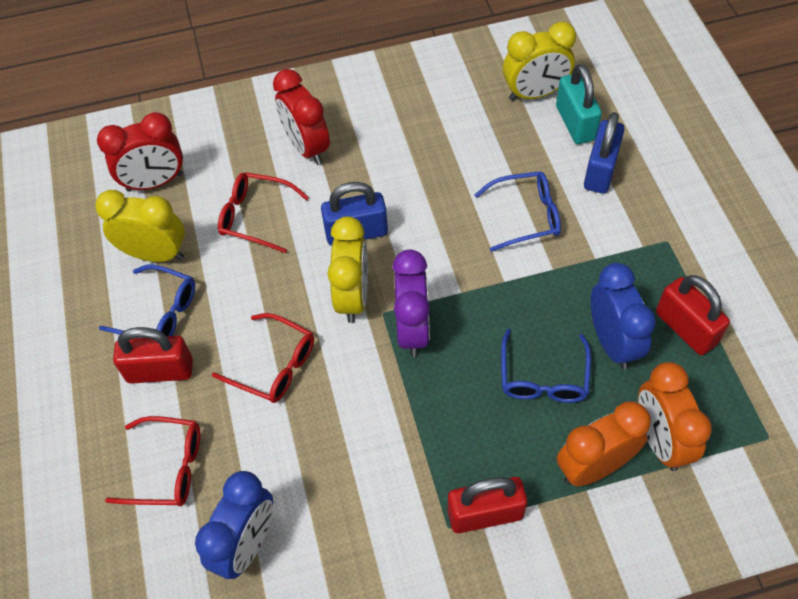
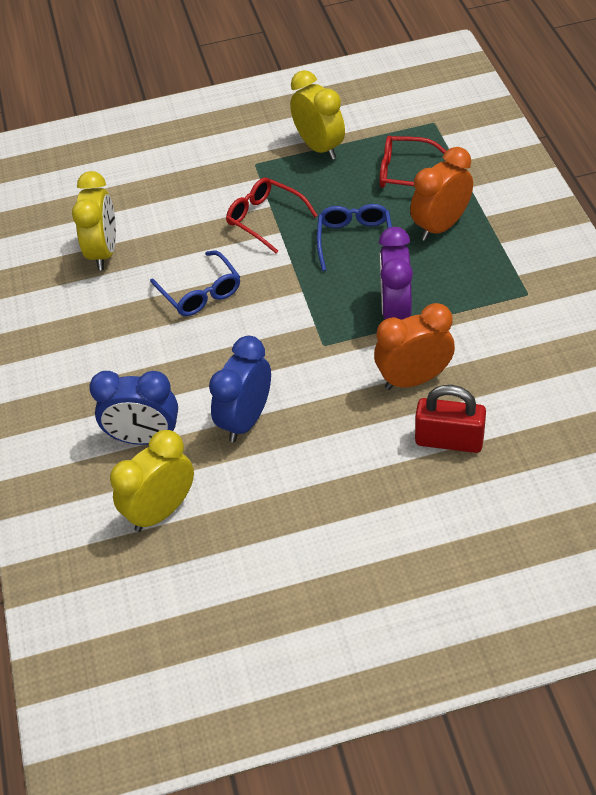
blue glasses: 3 -> 2
blue padlock: 2 -> 0
red clock: 2 -> 0
red glasses: 3 -> 2
red padlock: 3 -> 1
turquoise padlock: 1 -> 0

